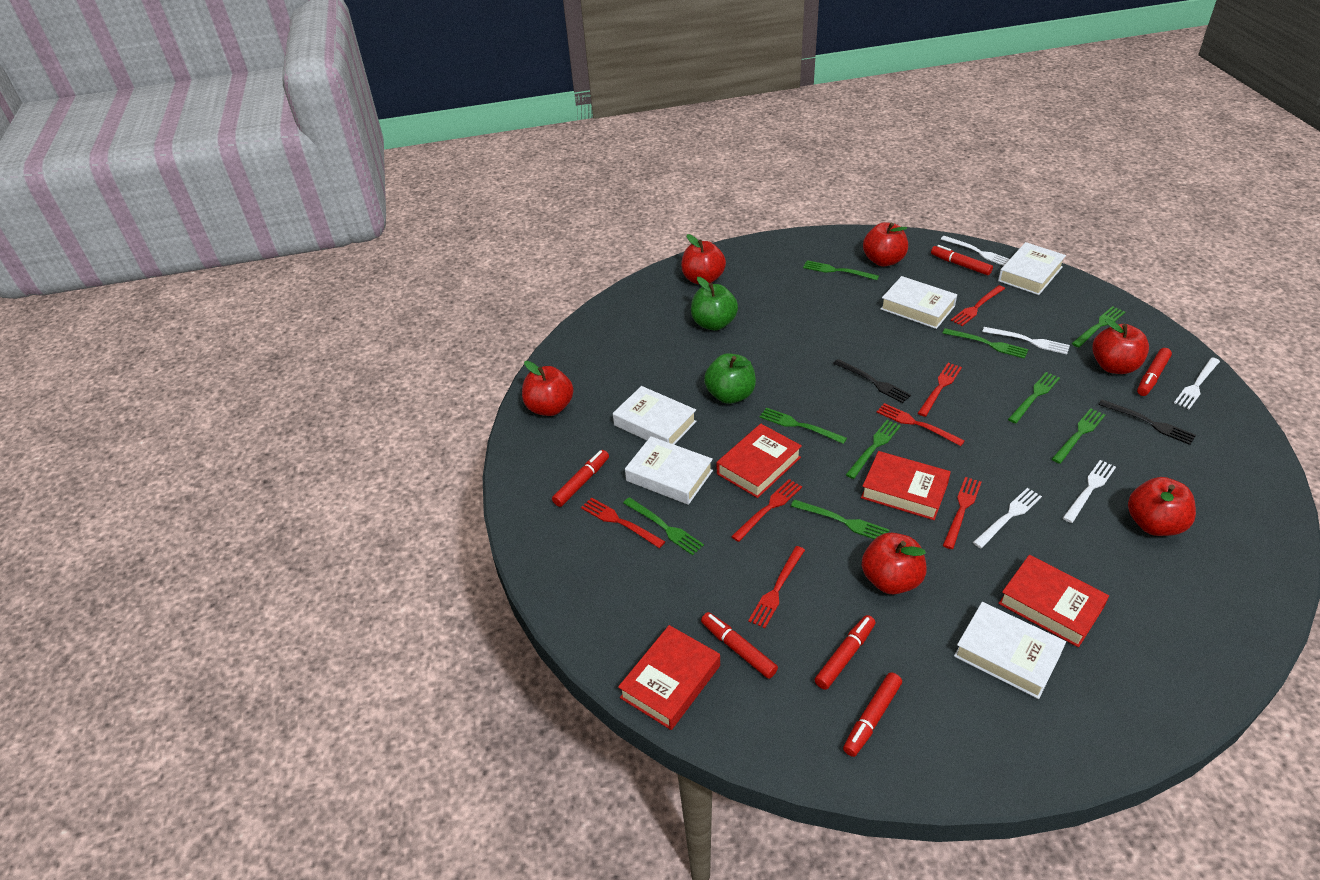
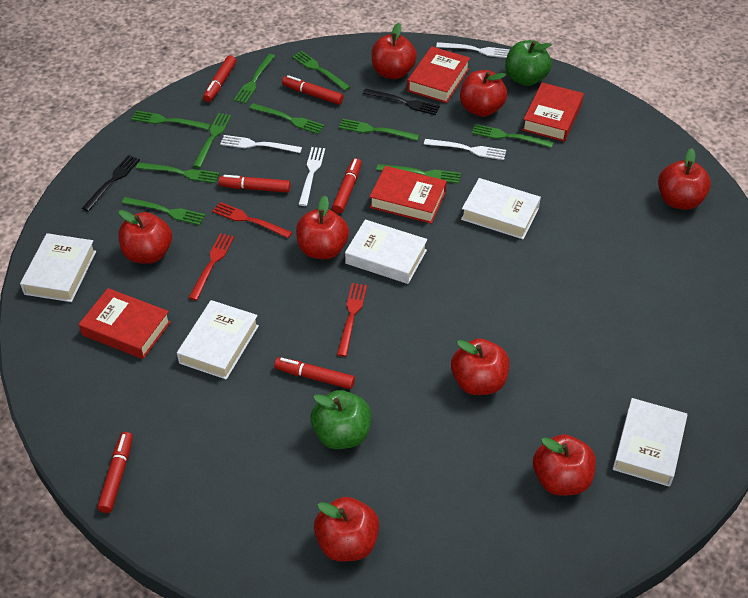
green fork: 9 -> 10
red apple: 6 -> 8
red fork: 7 -> 3
white fork: 5 -> 4

